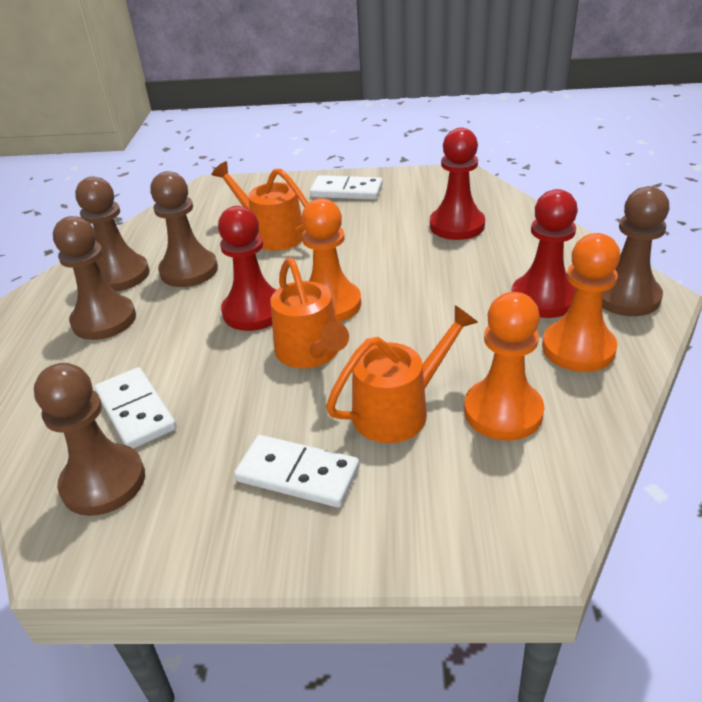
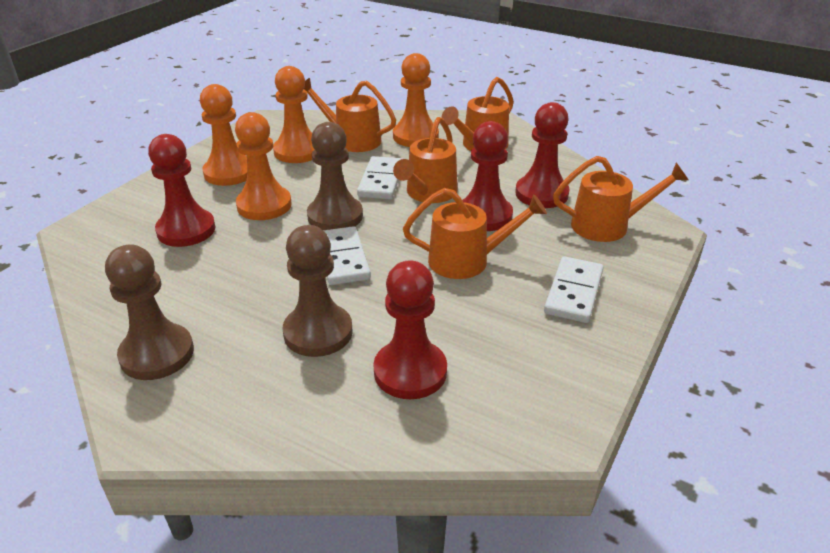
brown pawn: 5 -> 3
orange pawn: 3 -> 4
orange watering can: 3 -> 5
red pawn: 3 -> 4

